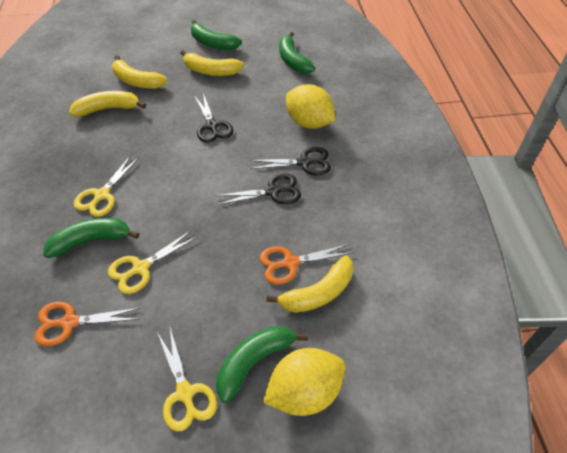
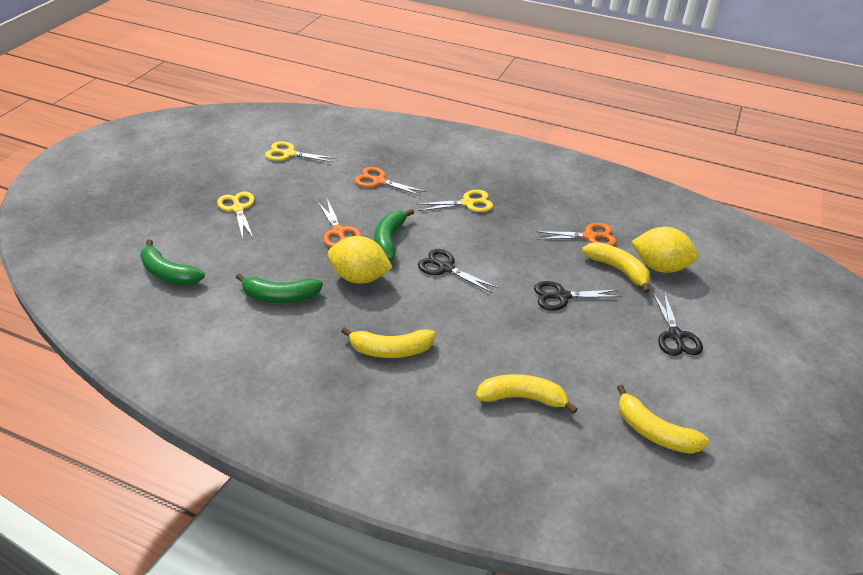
green banana: 4 -> 3
orange scissors: 2 -> 3

